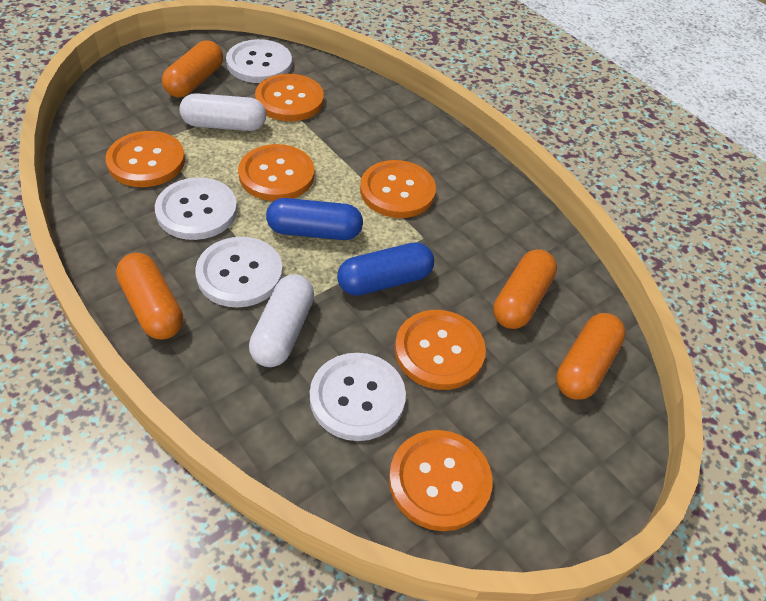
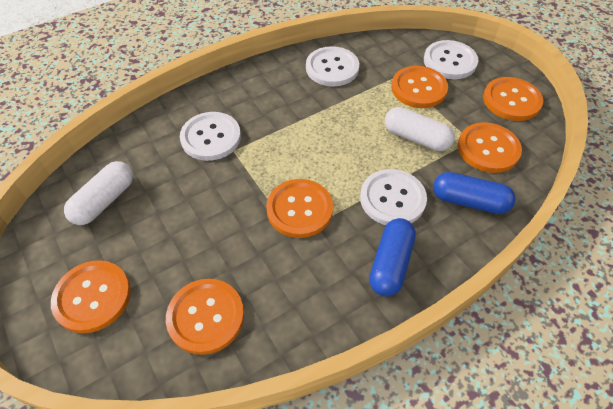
orange capsule: 4 -> 0

